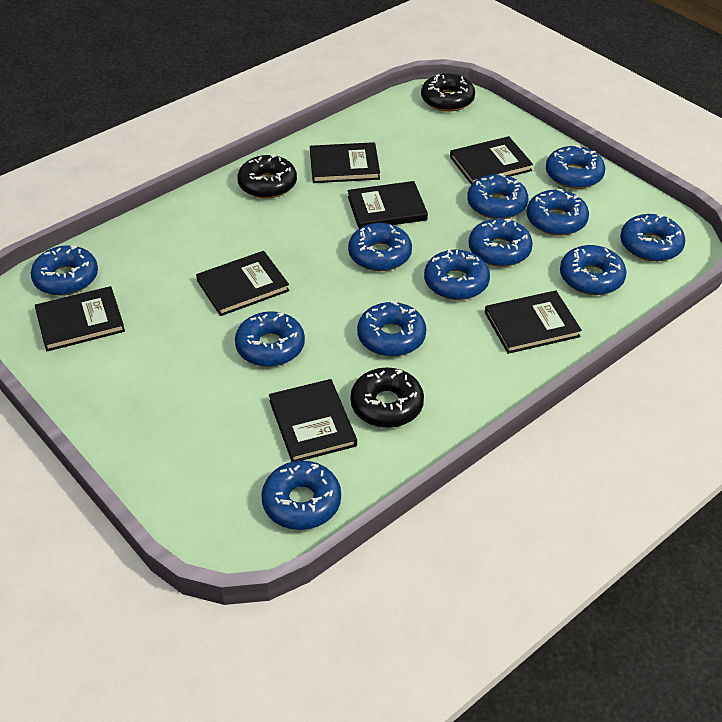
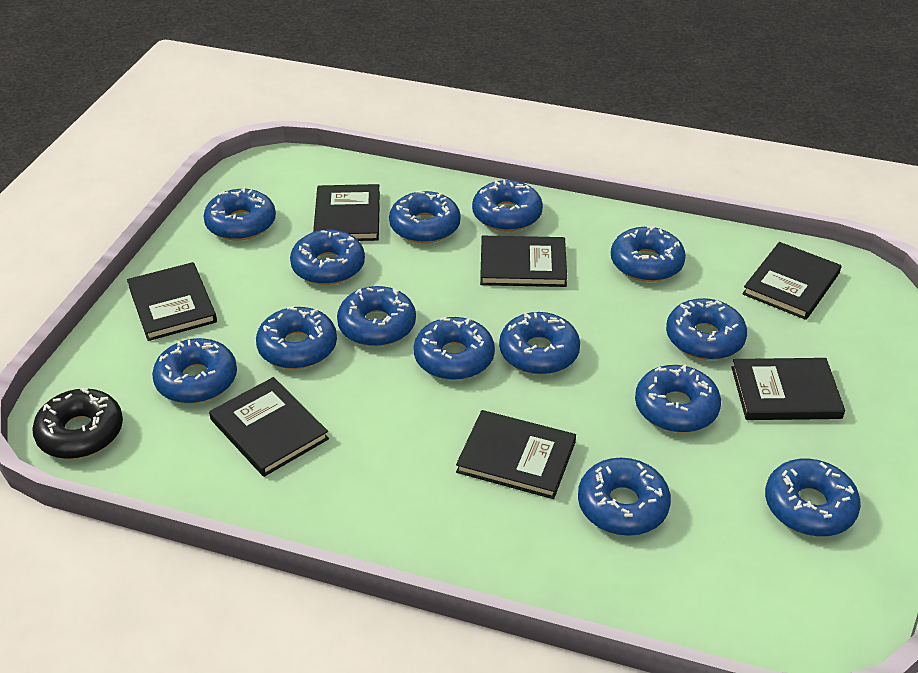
black donut: 3 -> 1
blue donut: 12 -> 14

